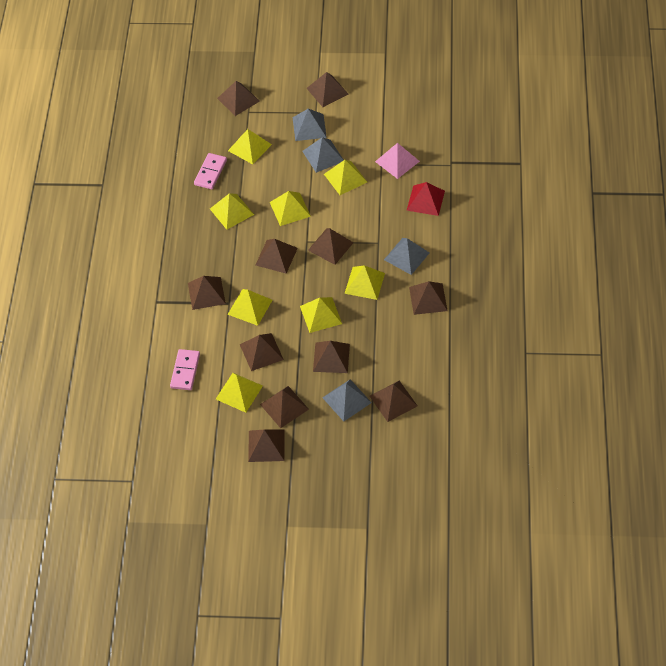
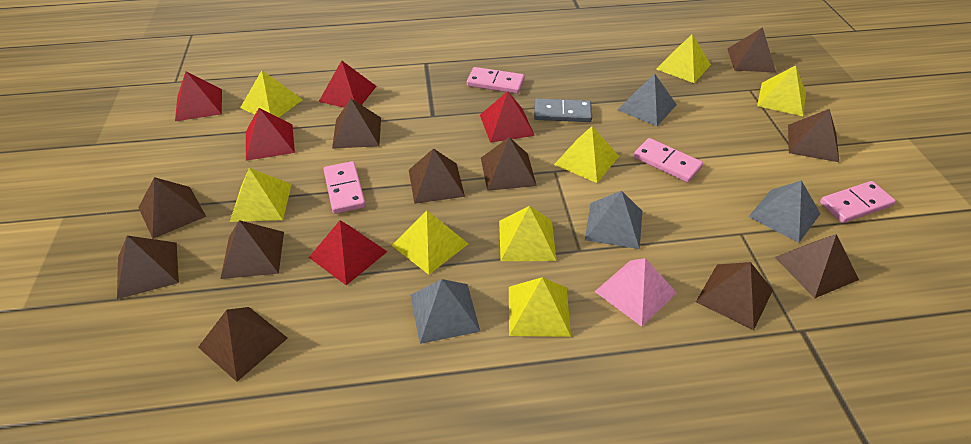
grey domino: 0 -> 1
pink domino: 2 -> 4
red pyramid: 1 -> 5

